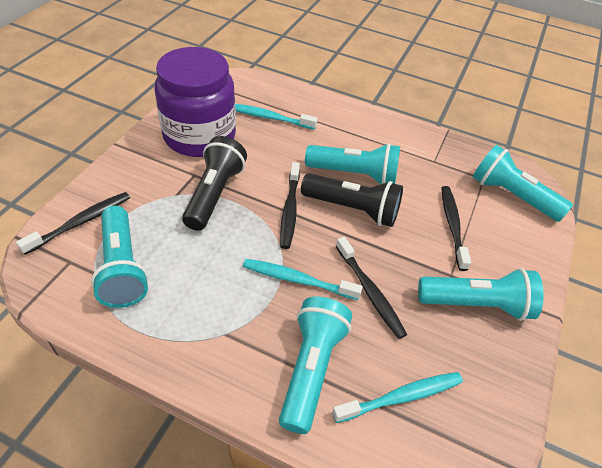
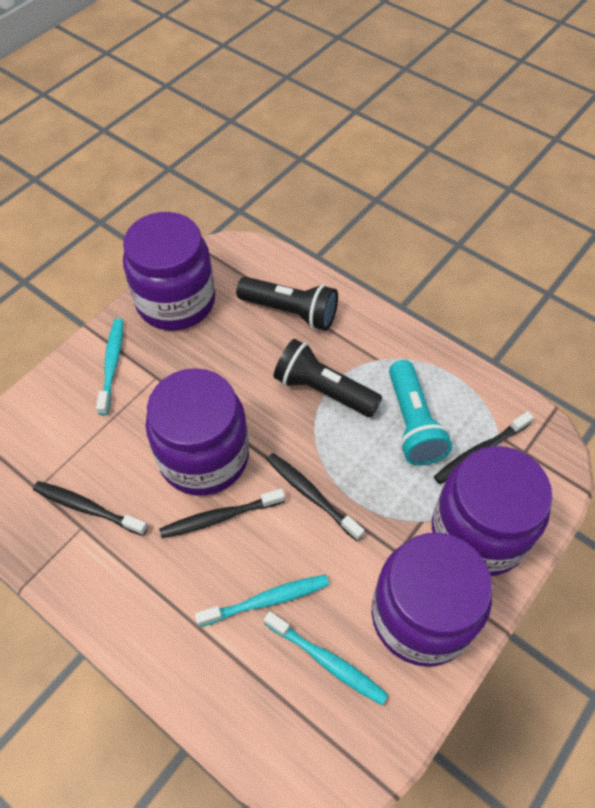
purple jar: 1 -> 4
turquoise flashlight: 5 -> 1

